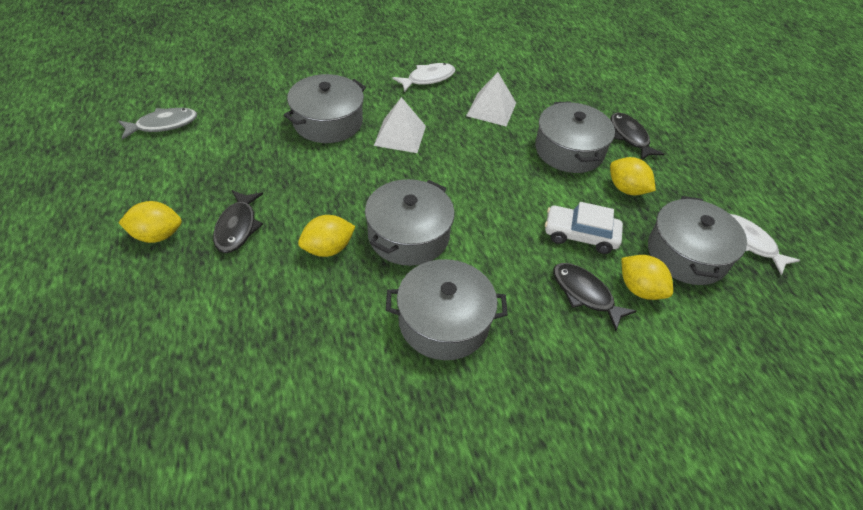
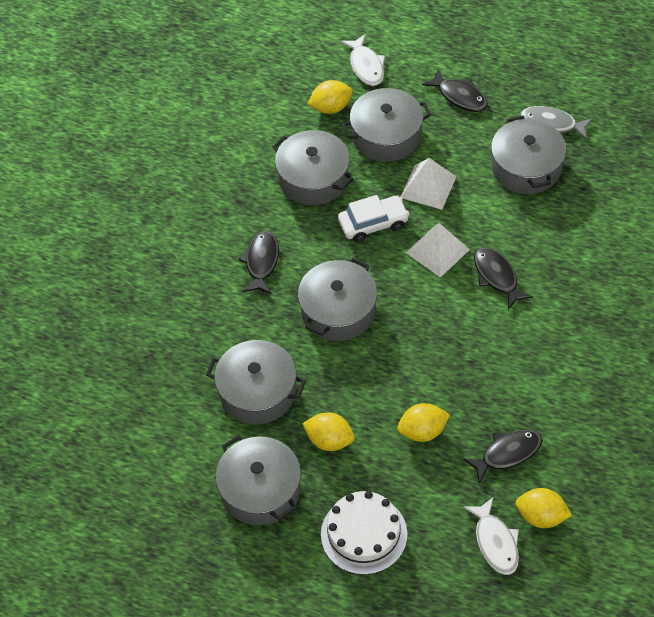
black fish: 3 -> 4
grey pot: 5 -> 6
white cake: 0 -> 1

